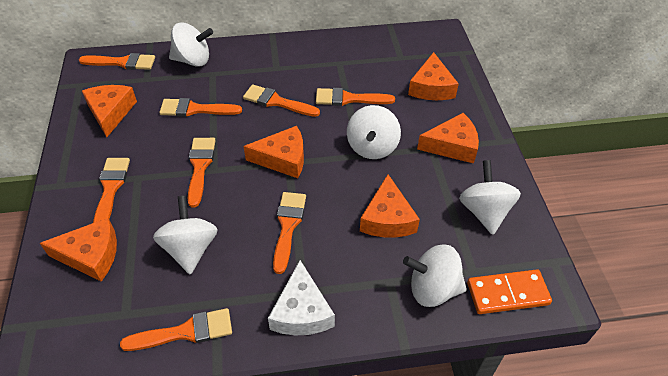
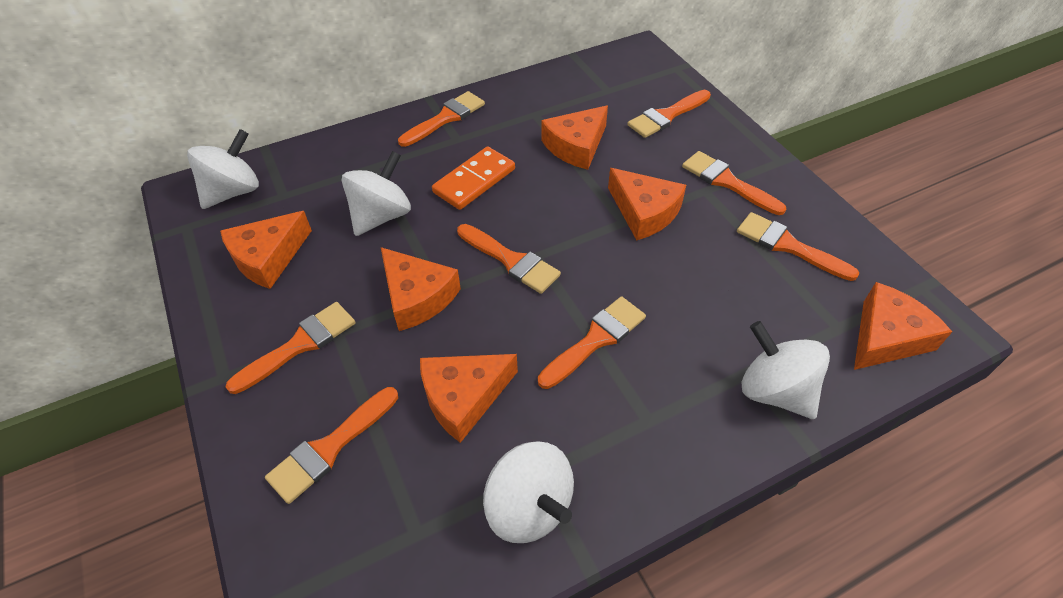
white cheese: 1 -> 0
white spinning top: 5 -> 4

